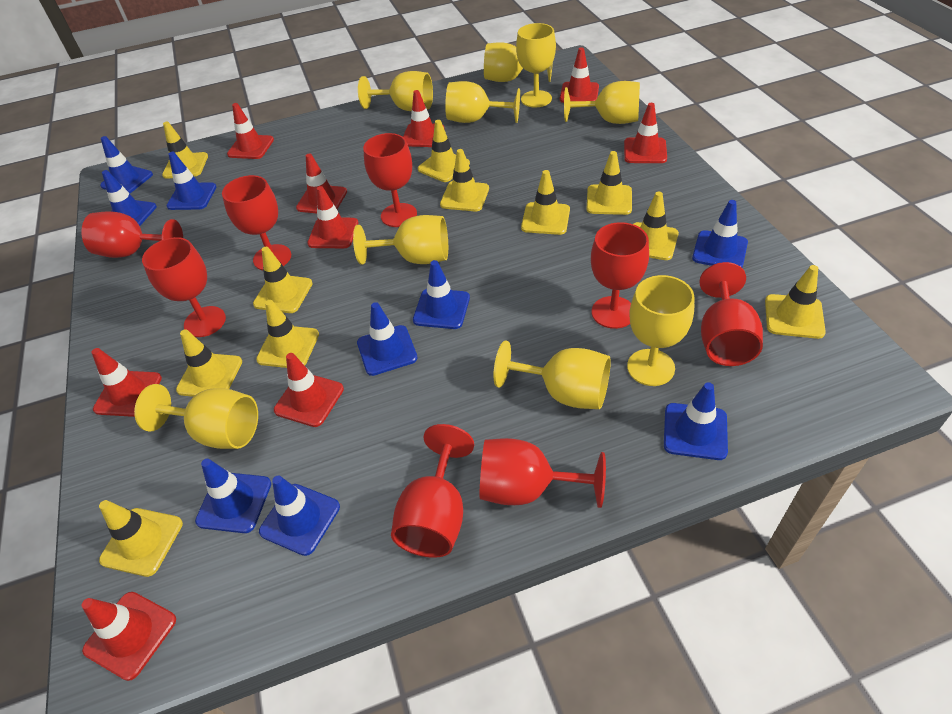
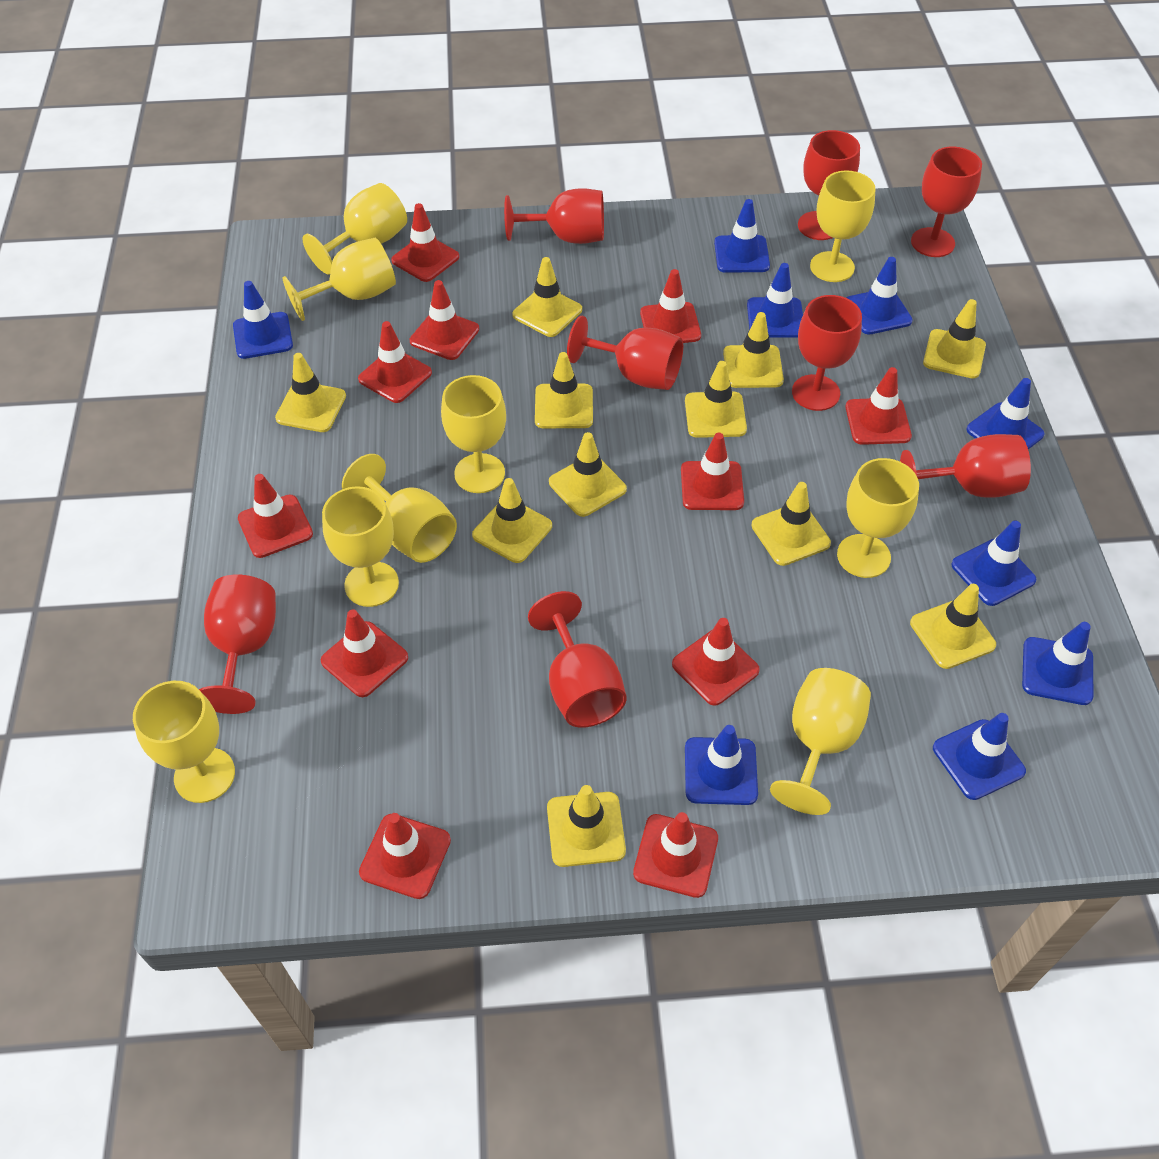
red traffic cone: 9 -> 11

